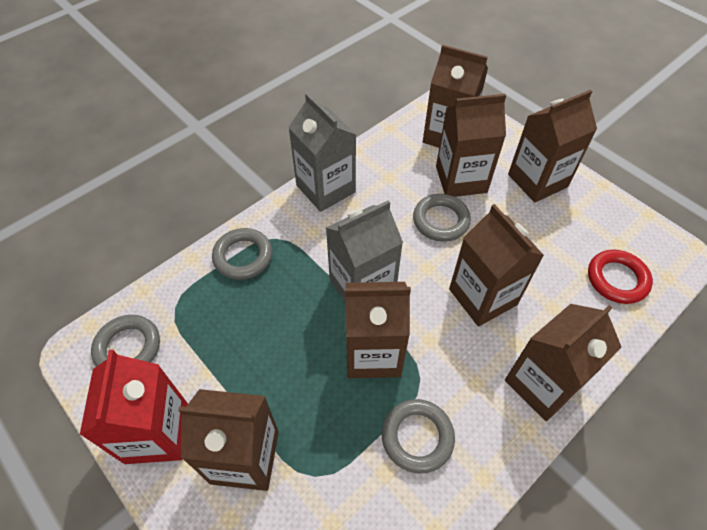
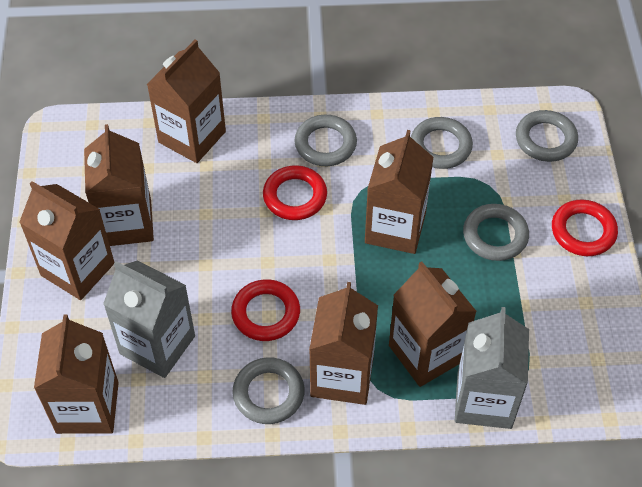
grey ring: 4 -> 5
red carton: 1 -> 0
red ring: 1 -> 3

